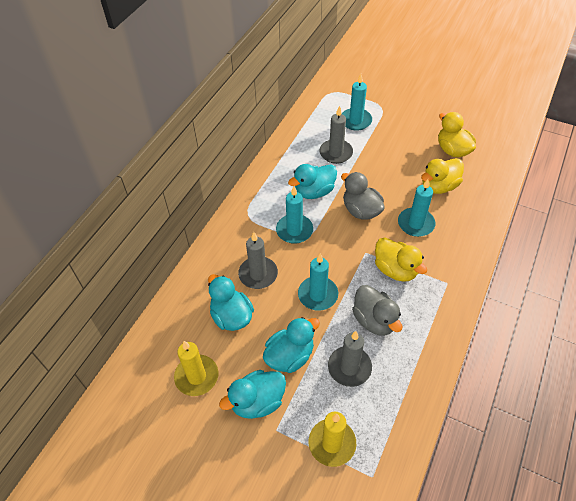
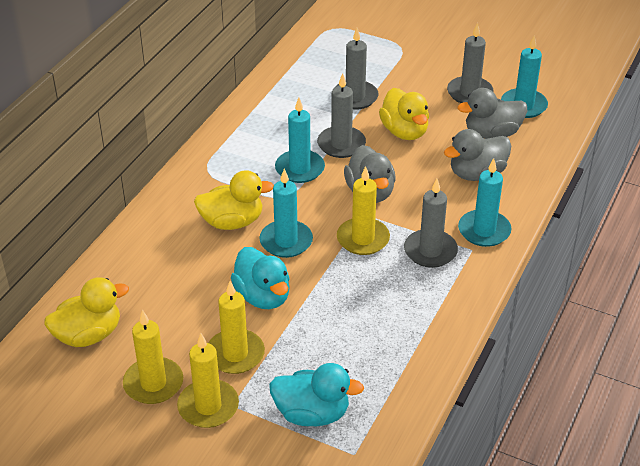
grey candle: 3 -> 4
grey duck: 2 -> 3
turquoise duck: 4 -> 2
yellow candle: 2 -> 4

